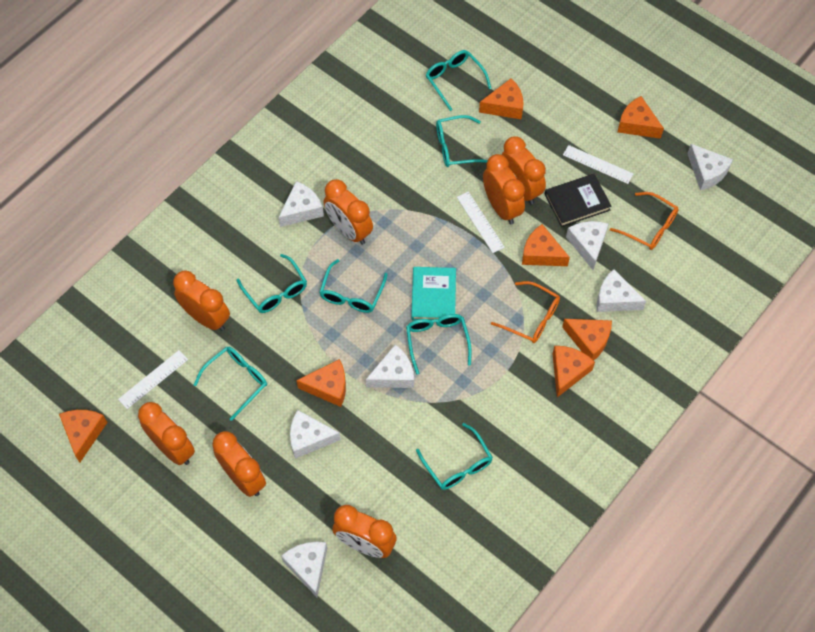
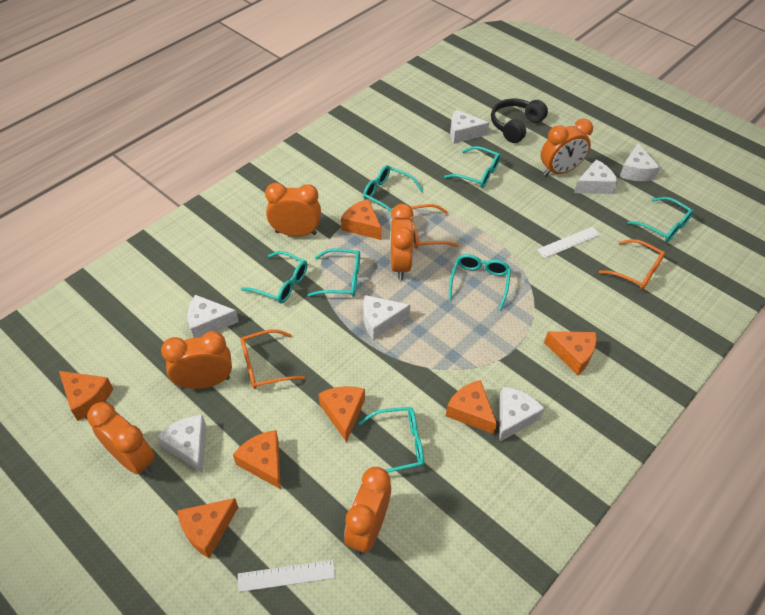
black book: 1 -> 0
black headphones: 0 -> 1
orange clock: 7 -> 6
orange glasses: 2 -> 3
turquoise book: 1 -> 0
white ruler: 3 -> 2

